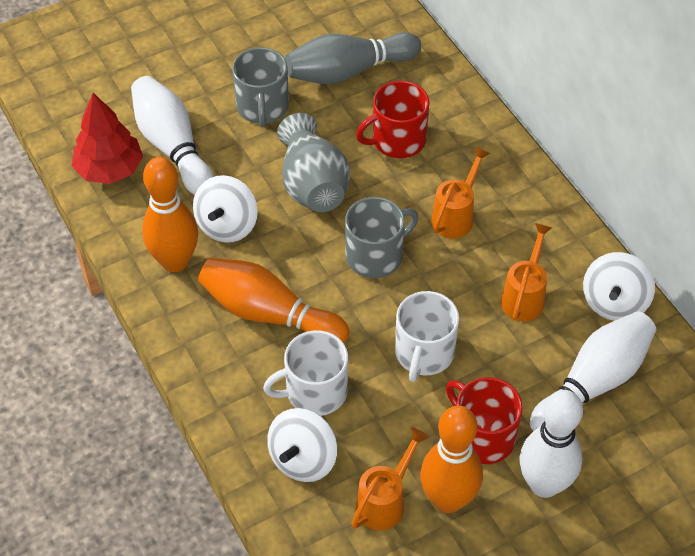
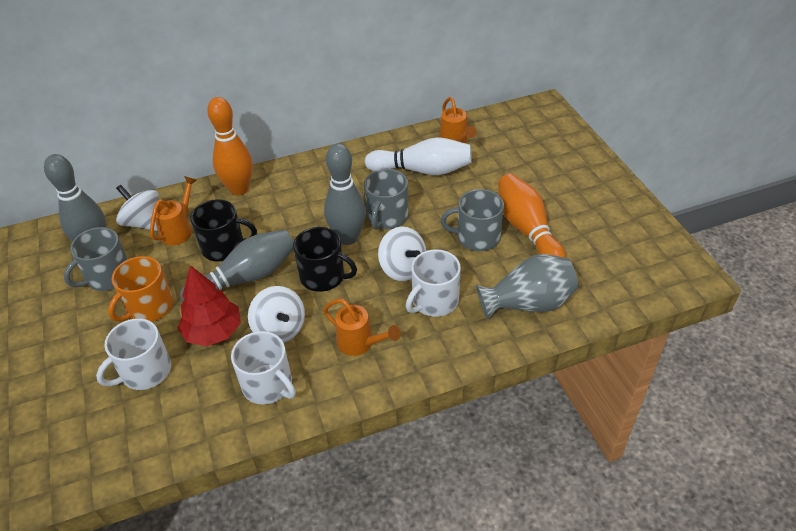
black mug: 0 -> 2
grey bowling pin: 1 -> 3
grey mug: 2 -> 3
orange bowling pin: 3 -> 2
orange mug: 0 -> 1
red mug: 2 -> 0
white bowling pin: 3 -> 1
white mug: 2 -> 3

